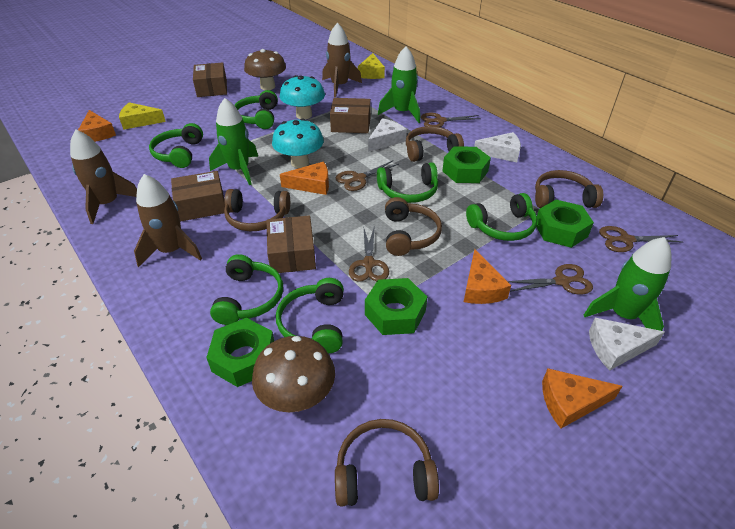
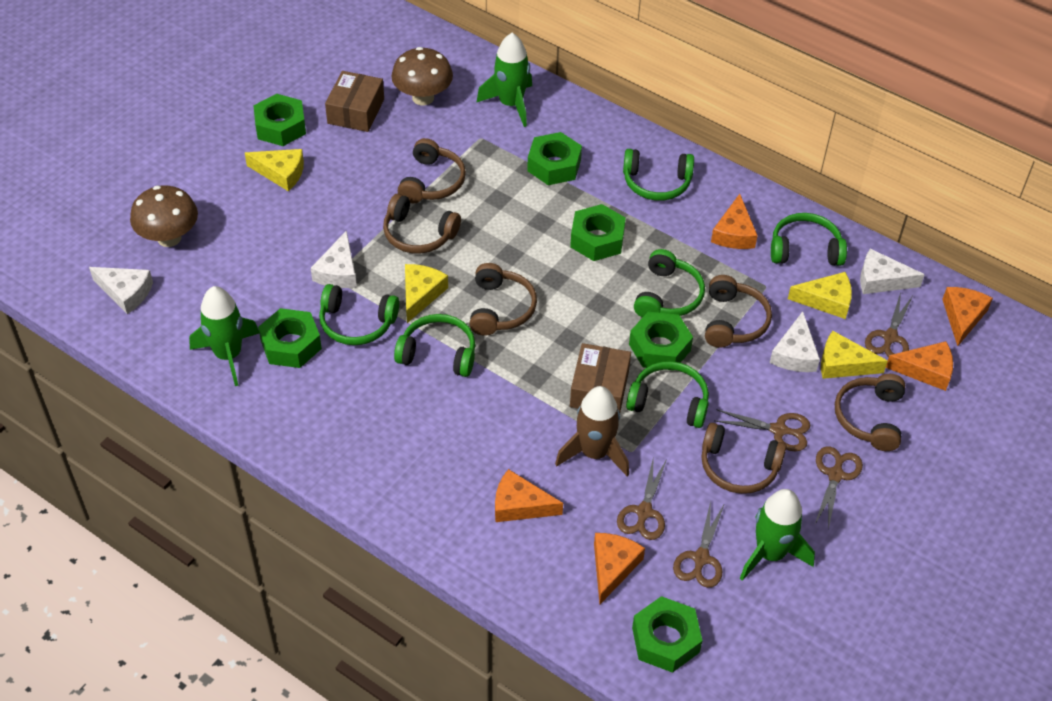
brown box: 4 -> 2
brown headphones: 5 -> 6
brown rocket: 3 -> 1
green nut: 4 -> 6
orange cheese: 4 -> 5
turquoise mushroom: 2 -> 0
white cheese: 3 -> 4
yellow cheese: 2 -> 4

